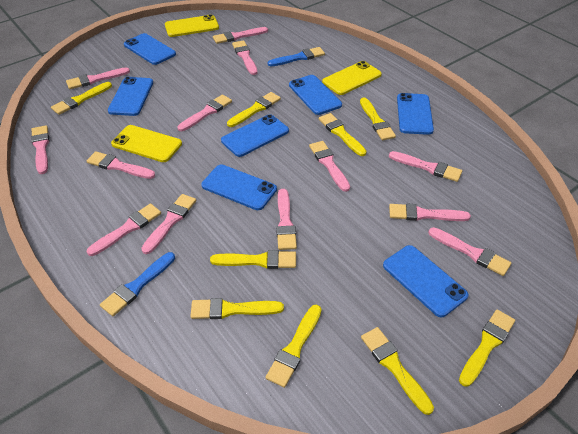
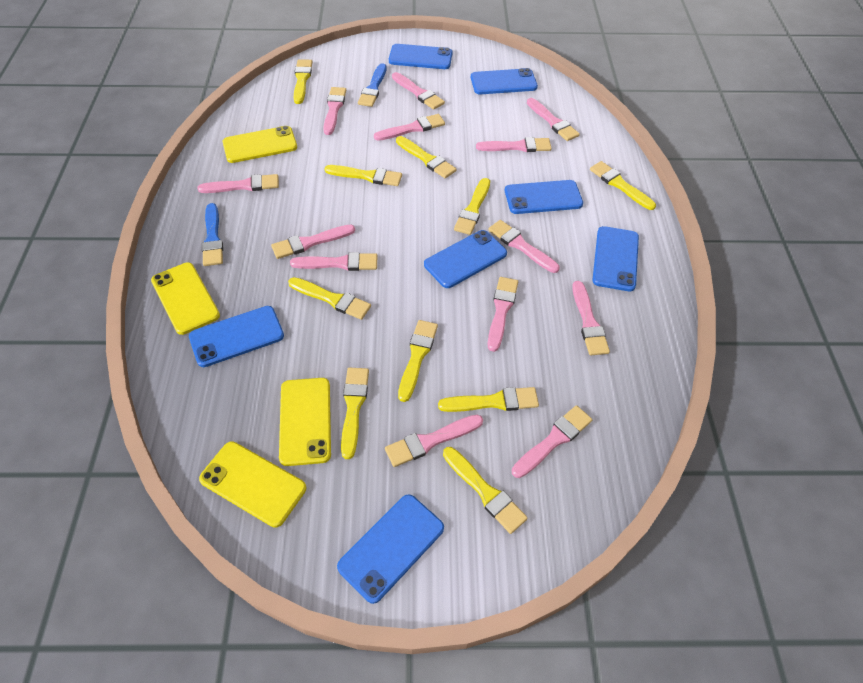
yellow brush: 9 -> 10
yellow phone: 3 -> 4

